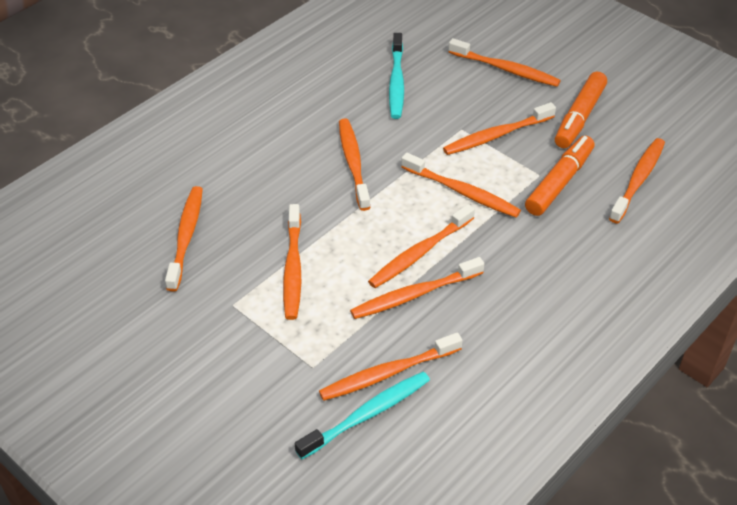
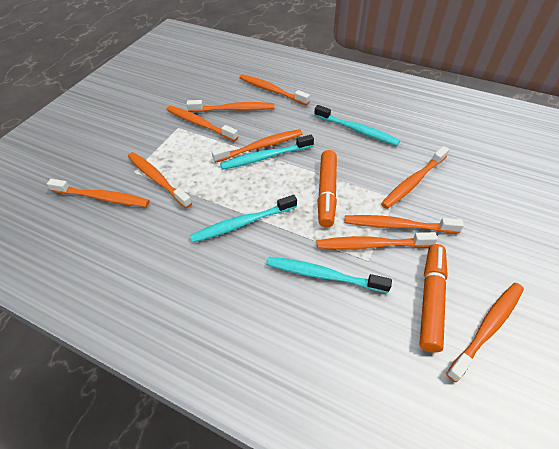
turquoise toothbrush: 2 -> 4

